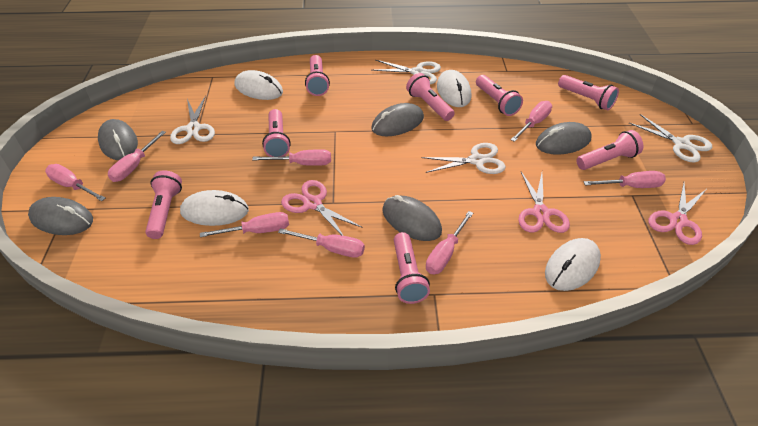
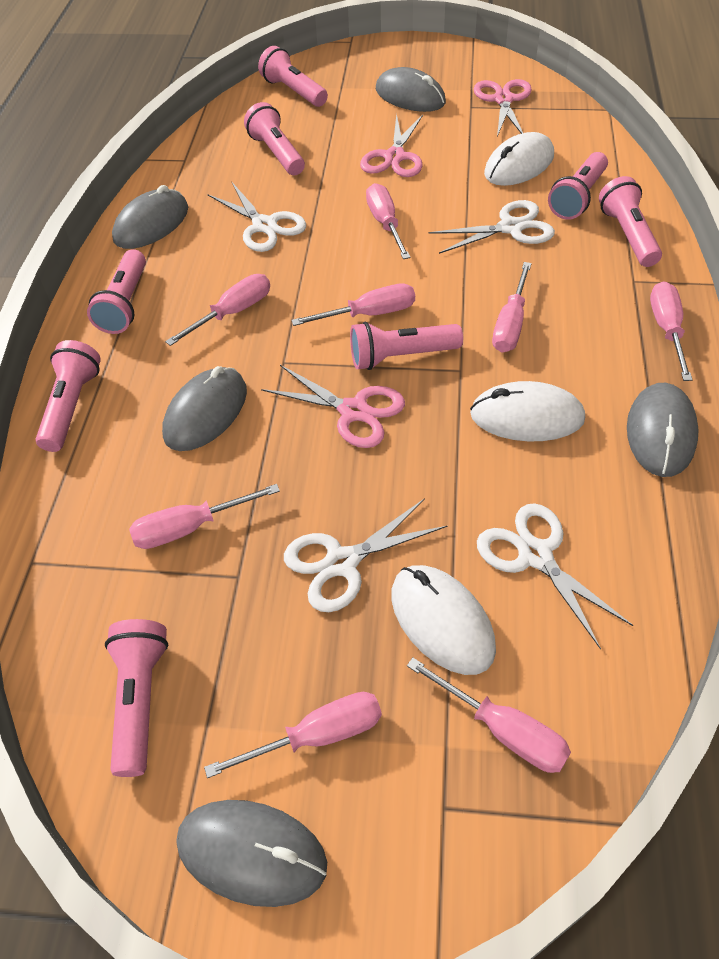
white mouse: 4 -> 3

